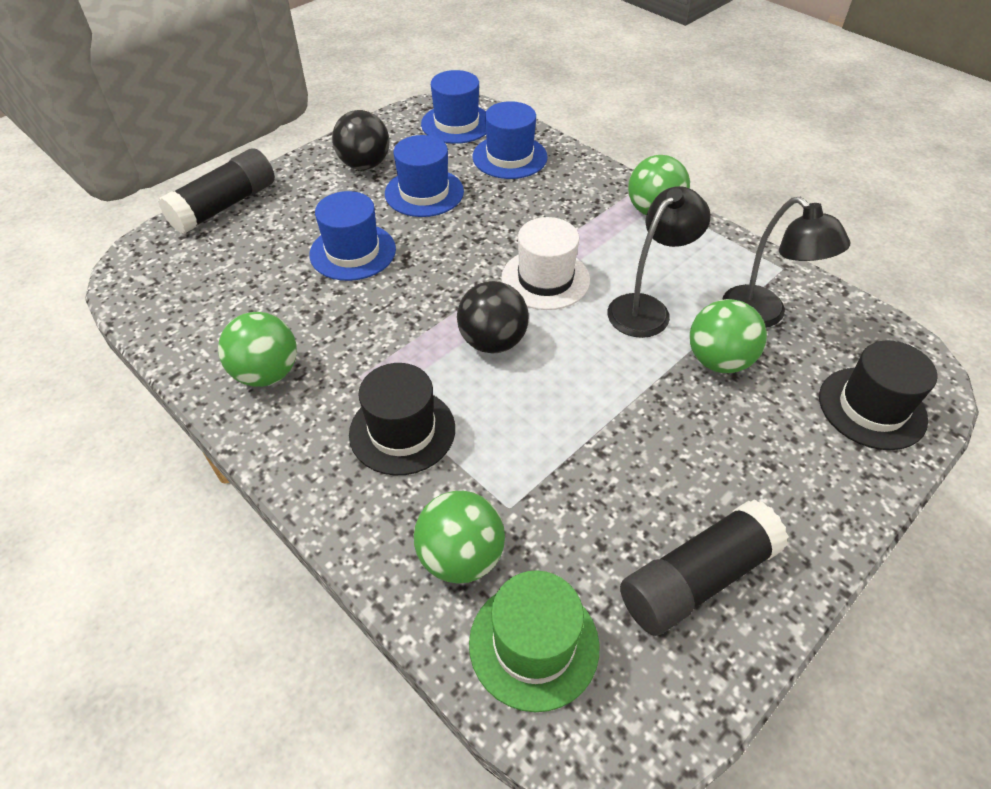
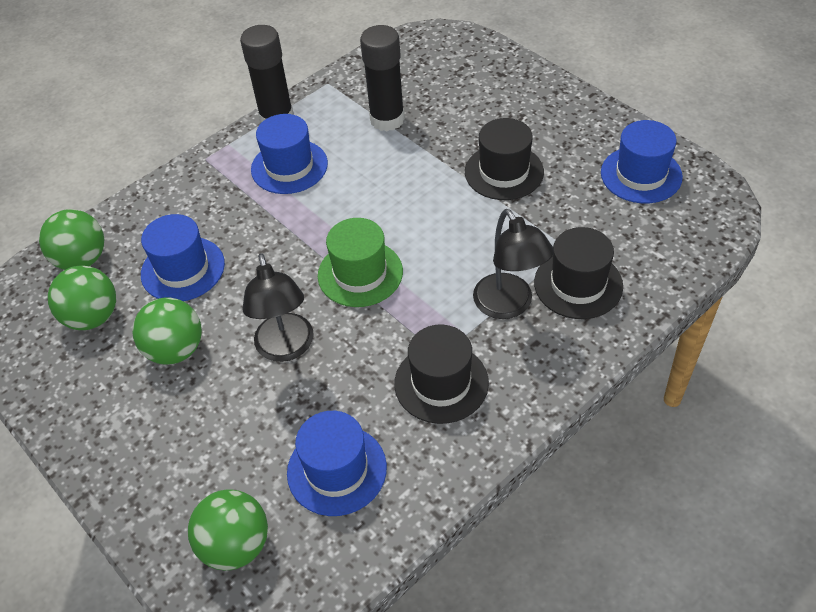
black ball: 2 -> 0
black hat: 2 -> 3
white hat: 1 -> 0

